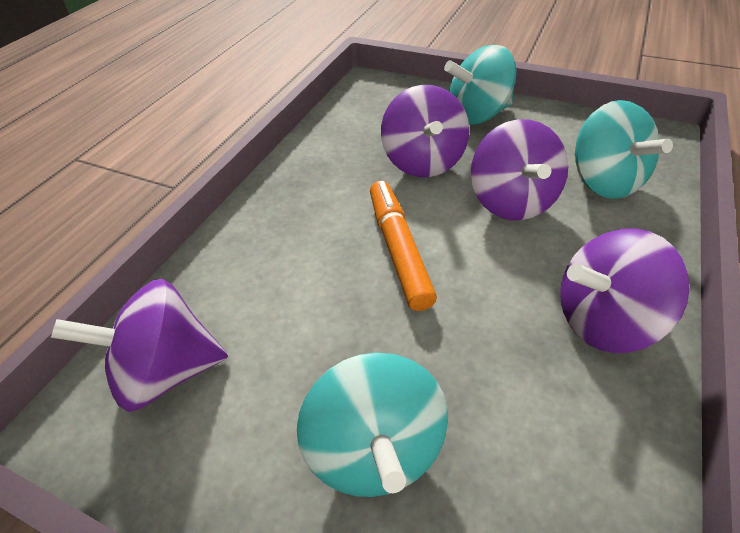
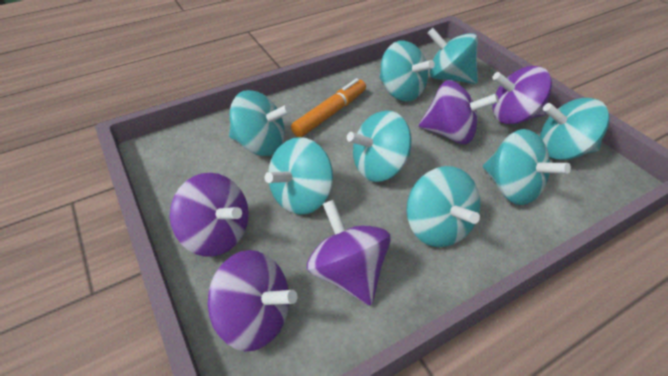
purple spinning top: 4 -> 5
turquoise spinning top: 3 -> 8

